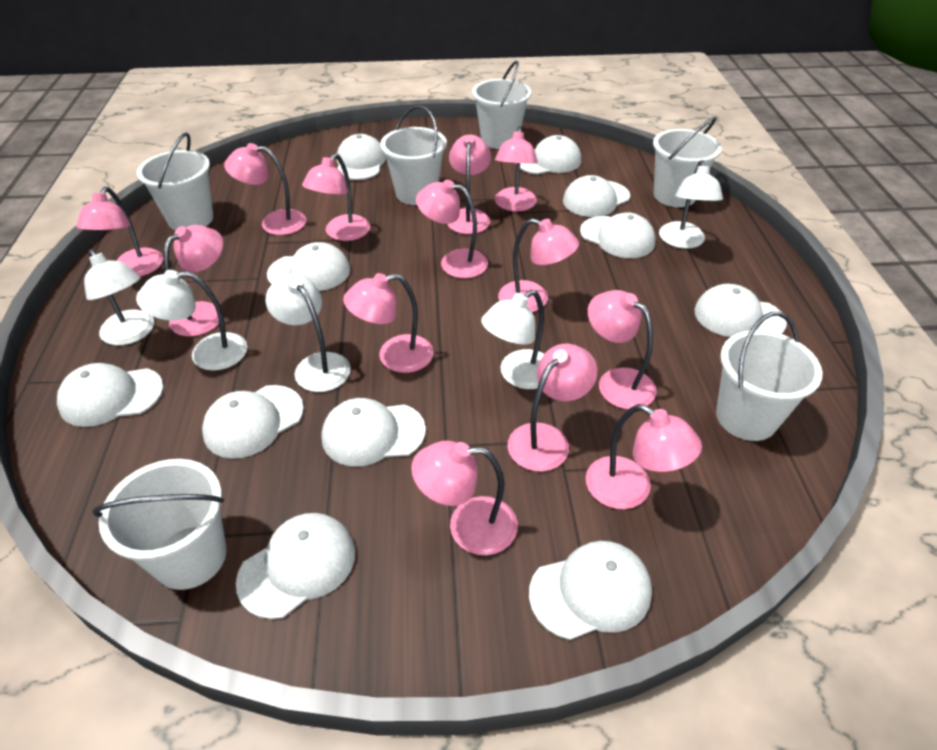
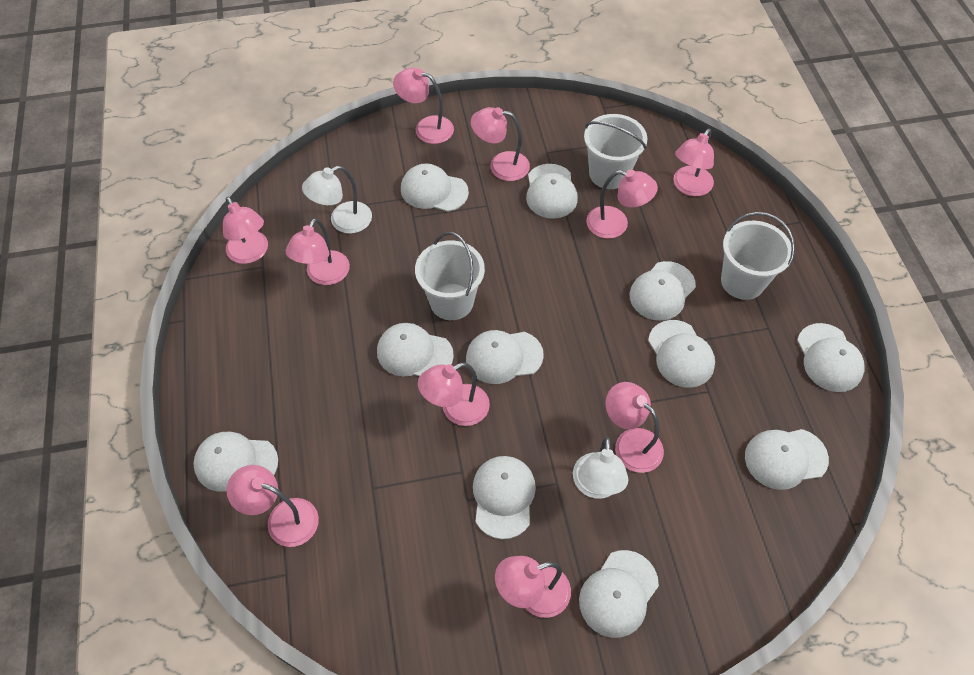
pink lamp: 13 -> 10
white bucket: 6 -> 3
white lamp: 5 -> 2

